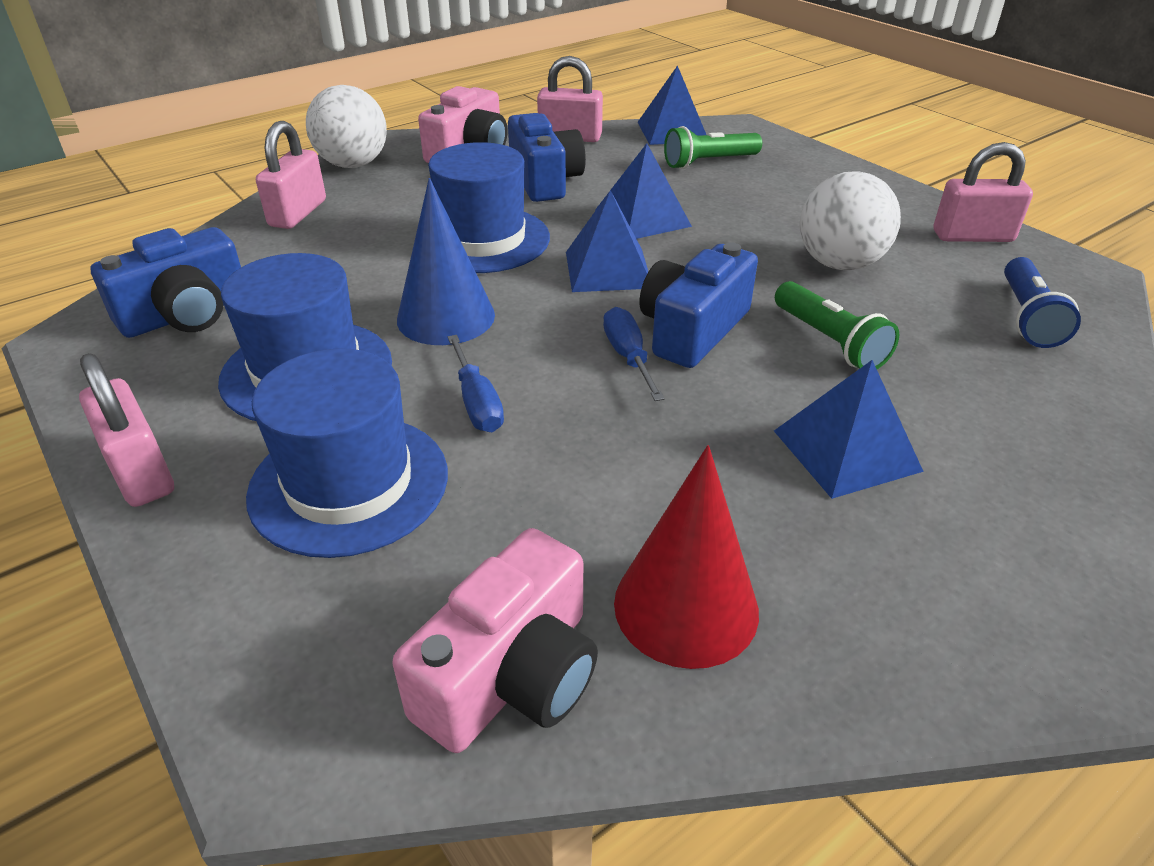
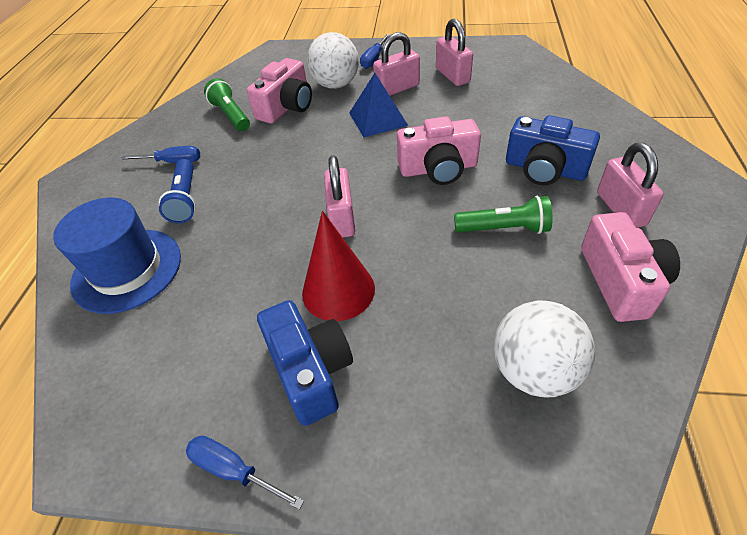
blue camera: 3 -> 2
blue cone: 1 -> 0
blue hat: 3 -> 1
blue pyramid: 4 -> 1
blue screwdriver: 2 -> 3
pink camera: 2 -> 3

